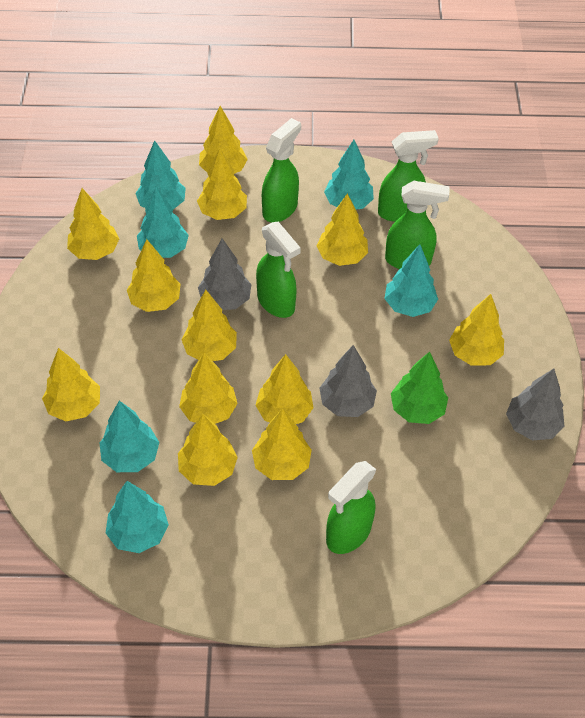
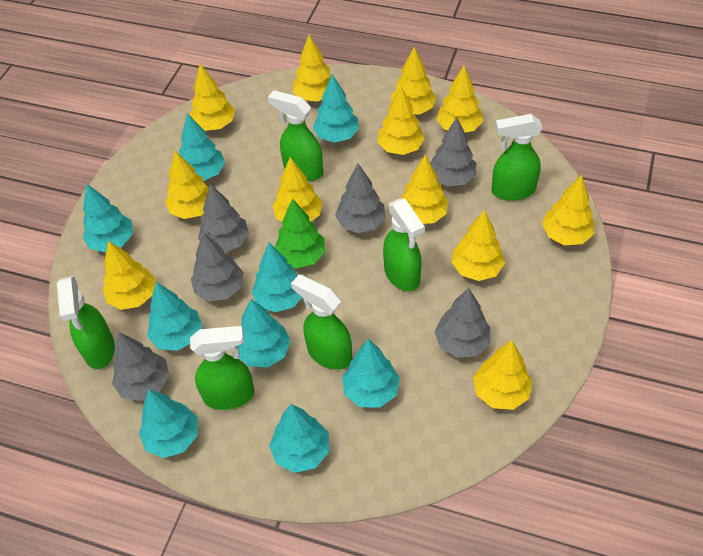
green spray bottle: 5 -> 6
grey tree: 3 -> 6
turquoise tree: 6 -> 9

